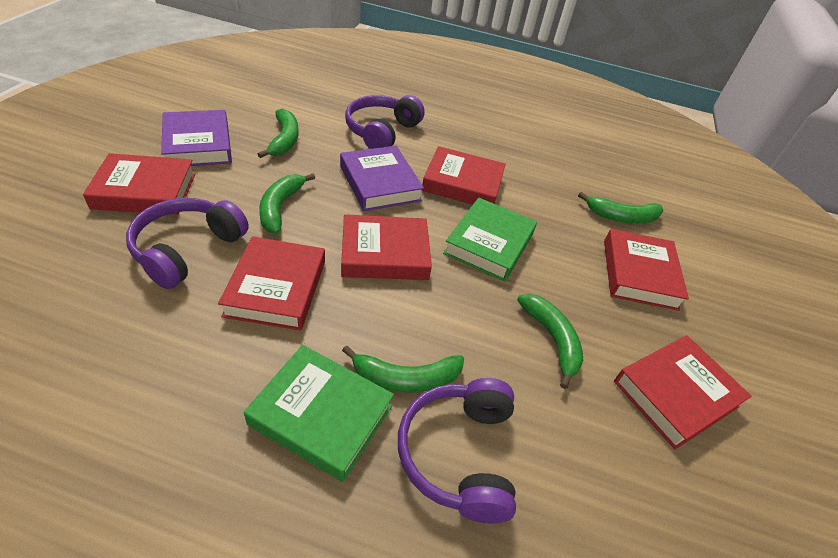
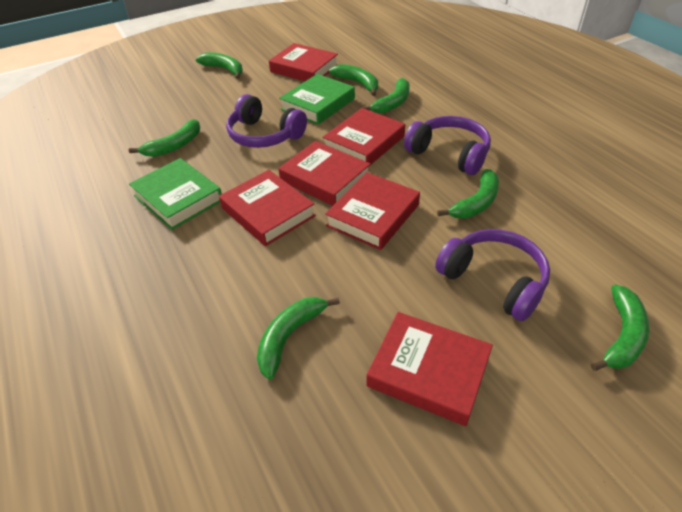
green banana: 5 -> 7
purple book: 2 -> 0

